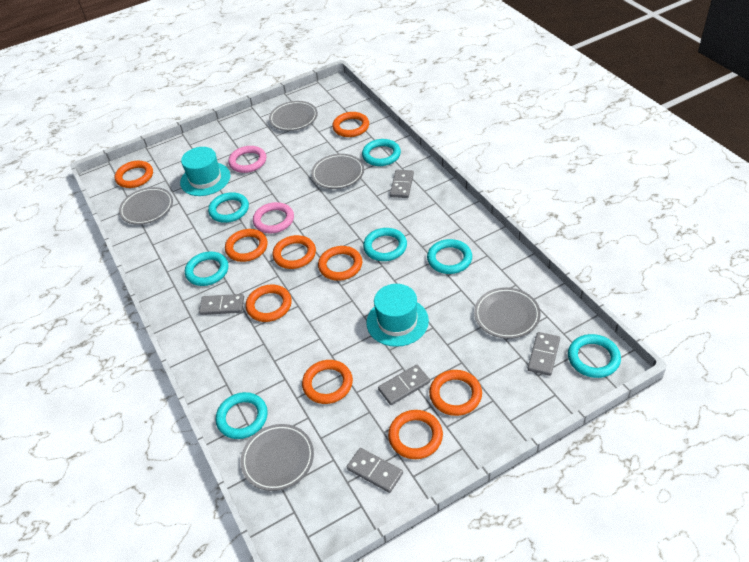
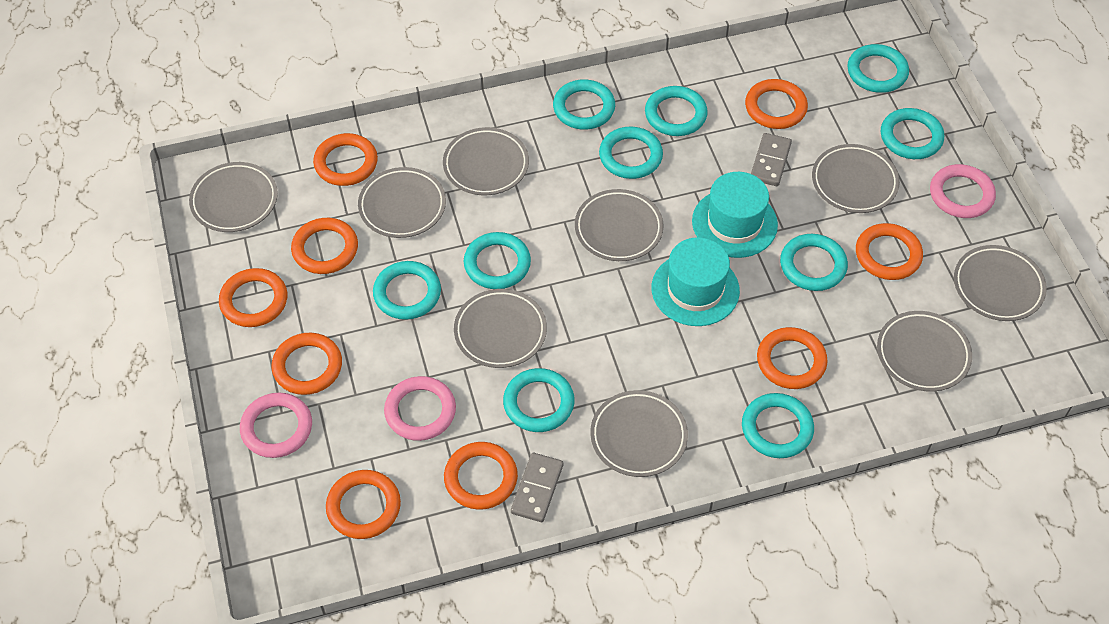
grey domino: 5 -> 2
grey plate: 5 -> 9
pink ring: 2 -> 3
turquoise ring: 7 -> 10

